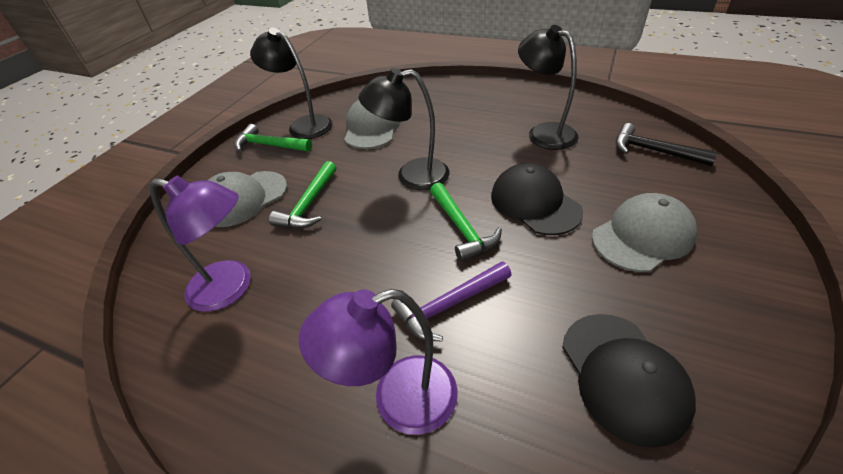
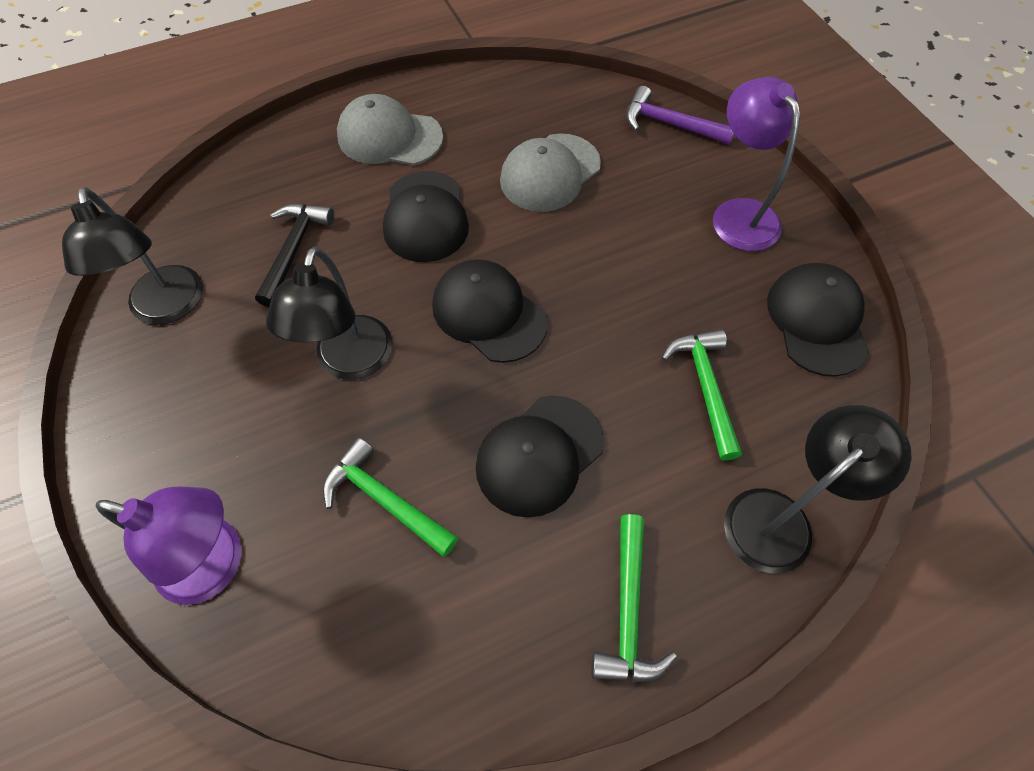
black cap: 2 -> 4
grey cap: 3 -> 2

